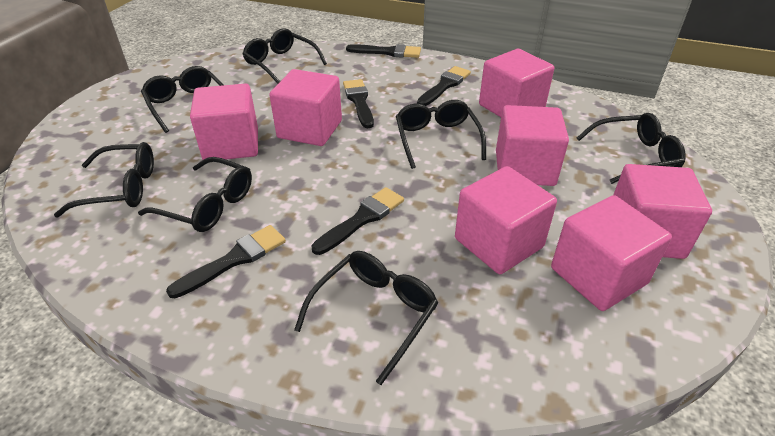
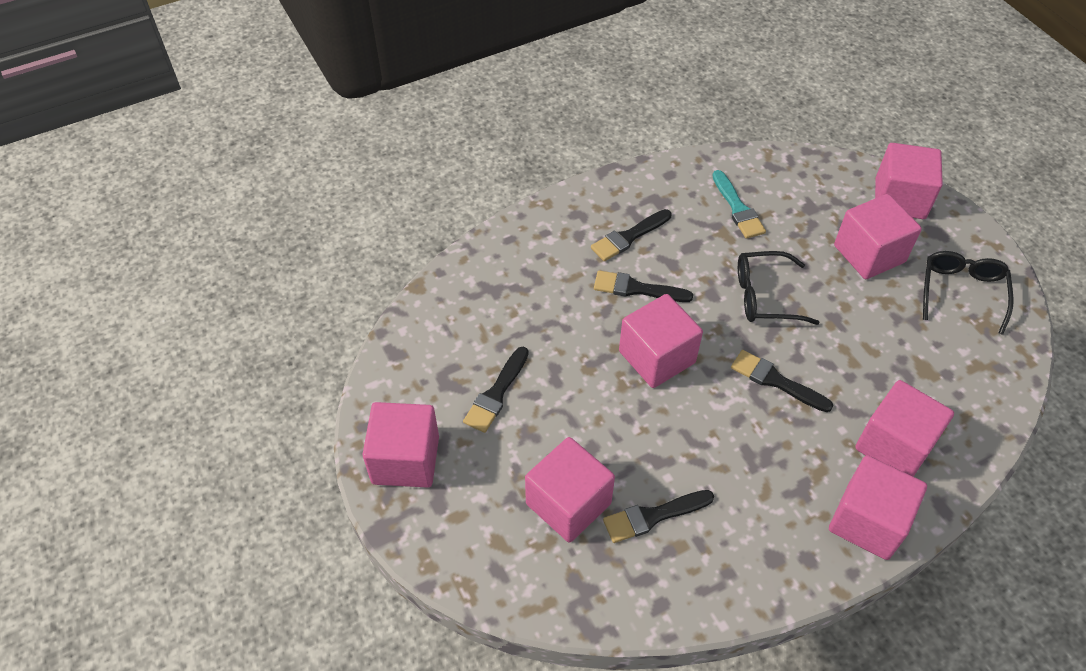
black glasses: 7 -> 2
turquoise brush: 0 -> 1

